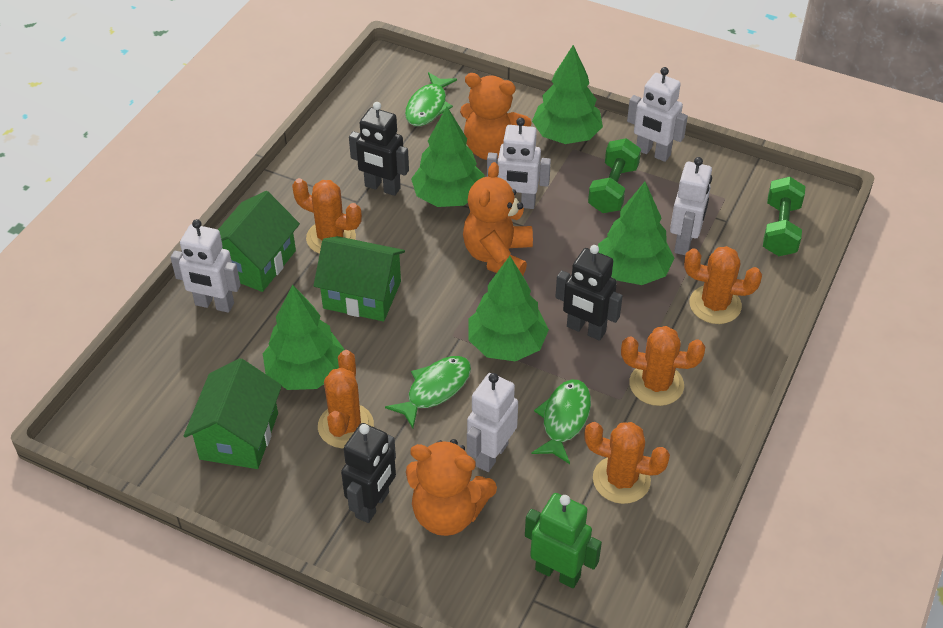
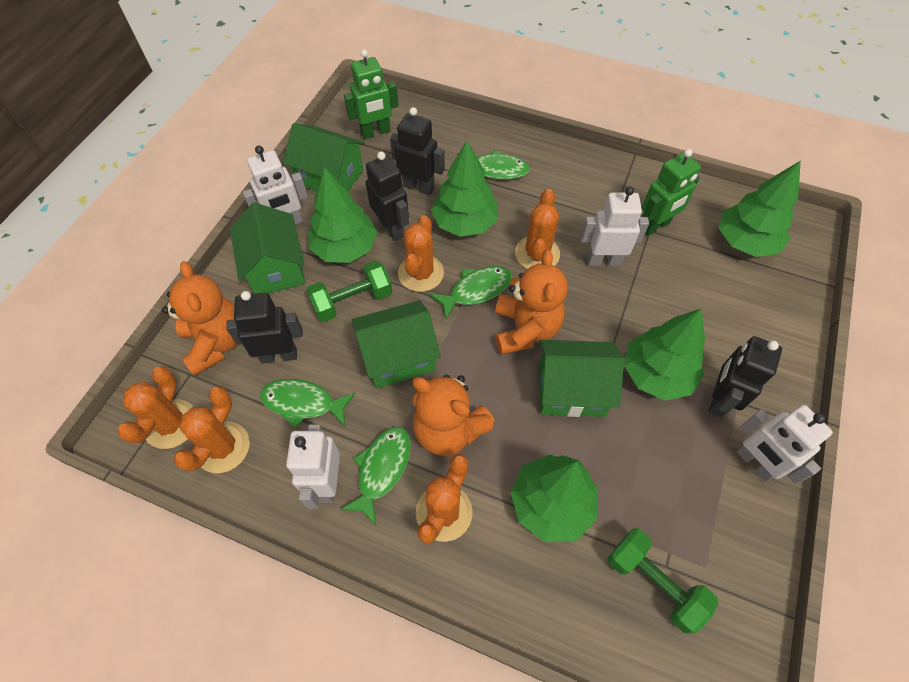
black robot: 3 -> 4
green fish: 3 -> 4
green house: 3 -> 4
green robot: 1 -> 2
white robot: 5 -> 4

